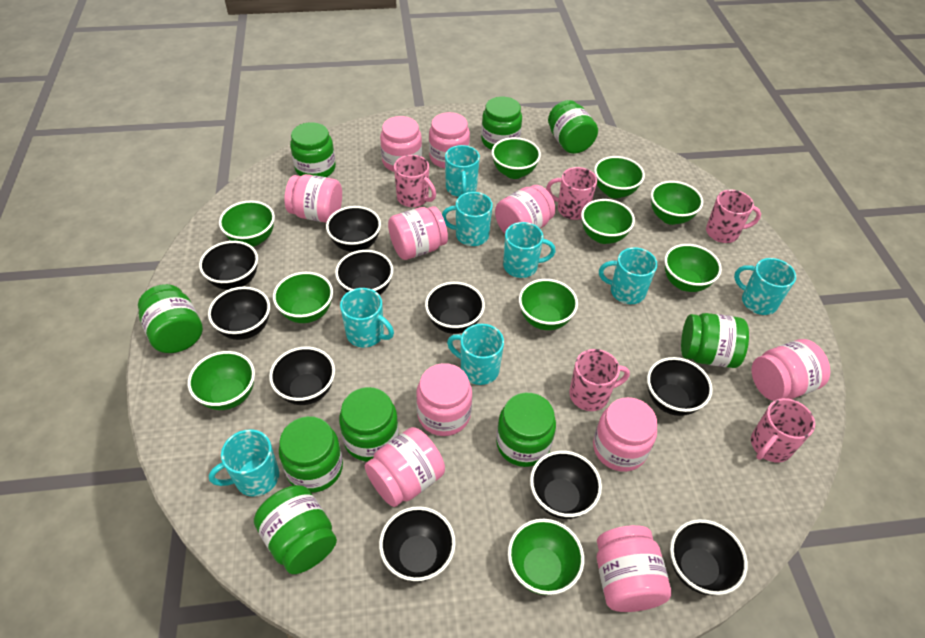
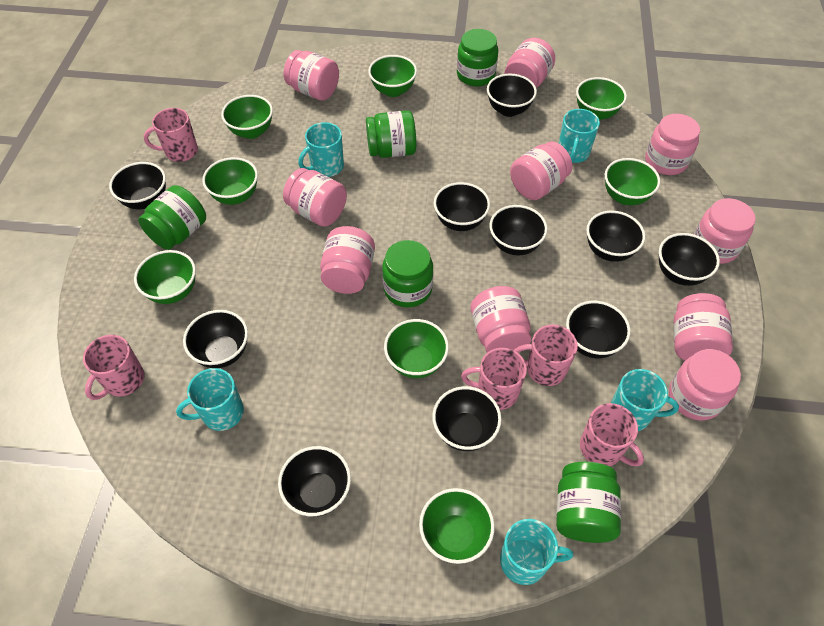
green bowl: 10 -> 8
green jar: 9 -> 5
turquoise mug: 8 -> 5

